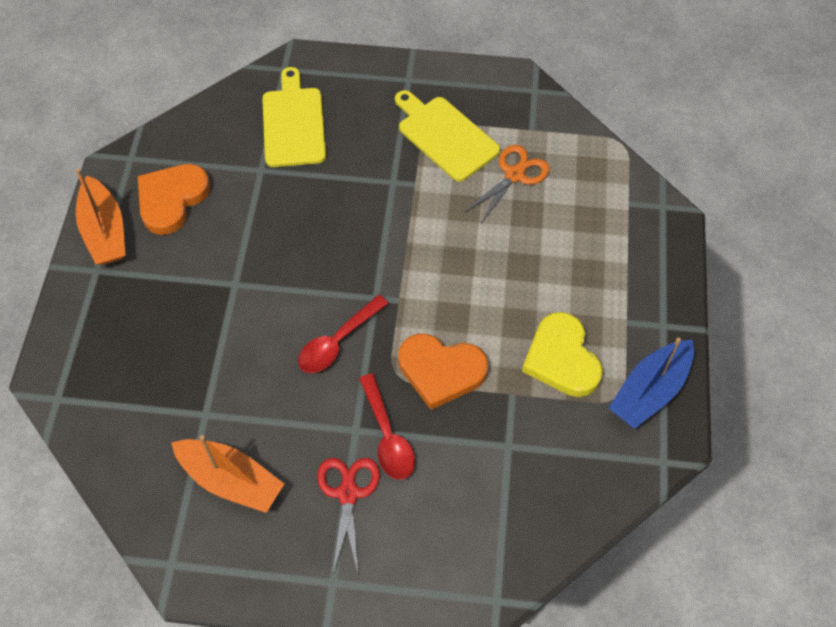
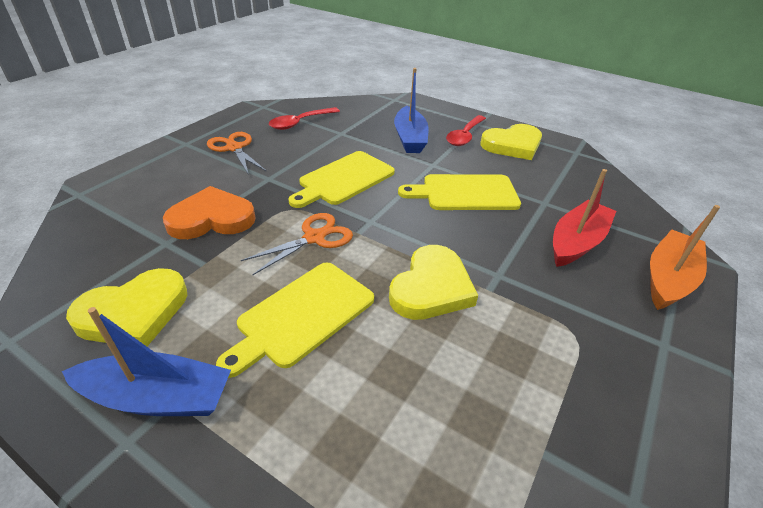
blue boat: 1 -> 2
orange boat: 2 -> 1
orange heart: 2 -> 1
orange scissors: 1 -> 2
red boat: 0 -> 1
red scissors: 1 -> 0
yellow cutting board: 2 -> 3
yellow heart: 1 -> 3

